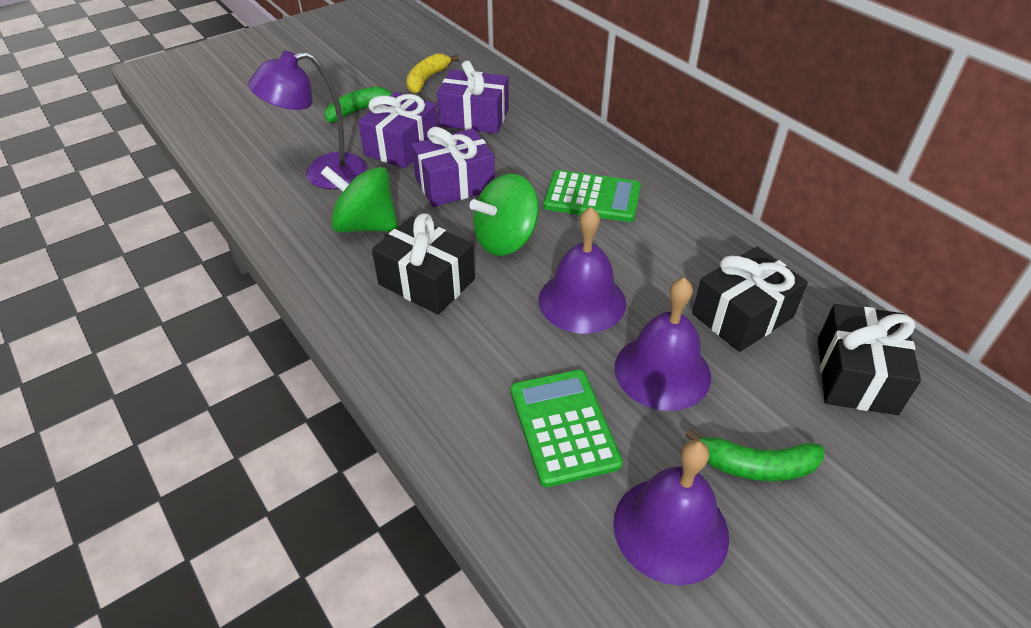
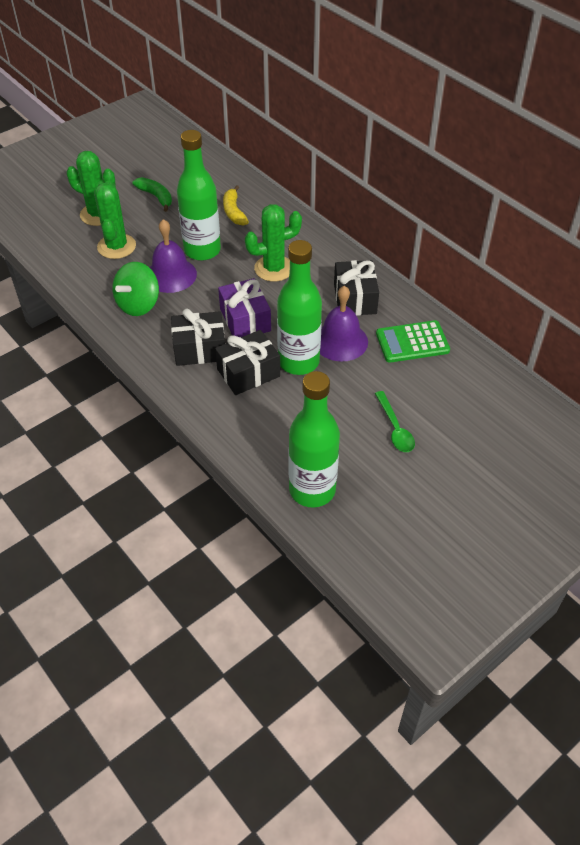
green banana: 2 -> 1
green bottle: 0 -> 3
green cactus: 0 -> 3
green calculator: 2 -> 1
green spinning top: 2 -> 1
green spoon: 0 -> 1
purple bell: 3 -> 2
purple gift: 3 -> 1
purple lamp: 1 -> 0

